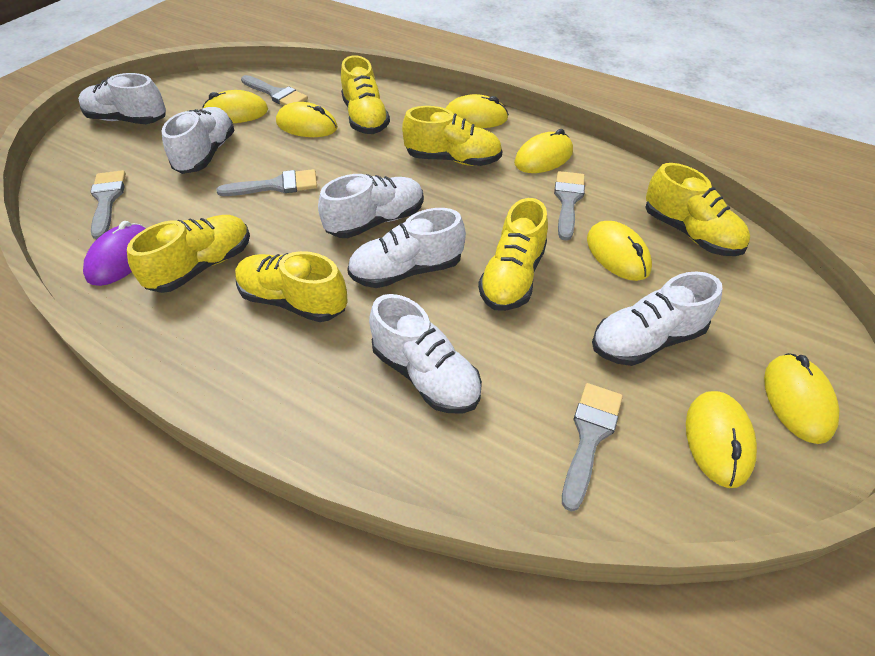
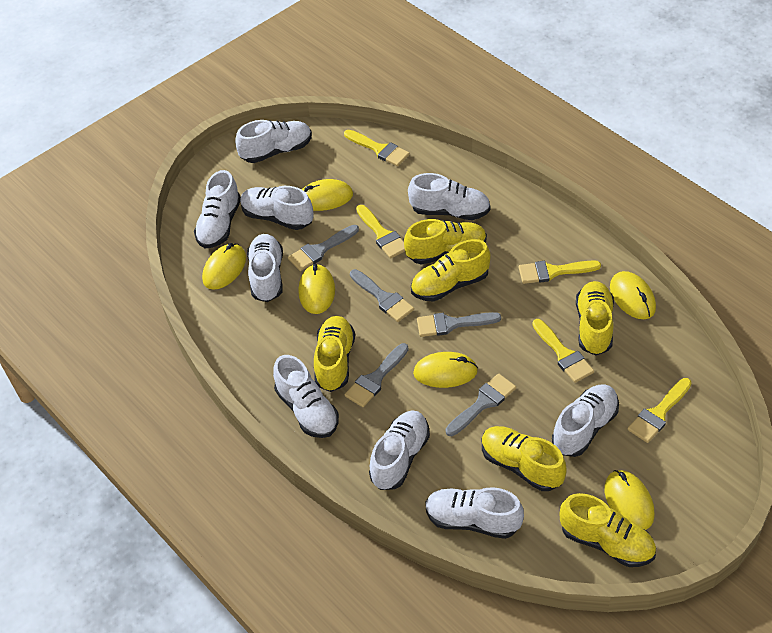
purple mouse: 1 -> 0
white shoe: 6 -> 9
yellow brush: 0 -> 5
yellow mouse: 7 -> 6

